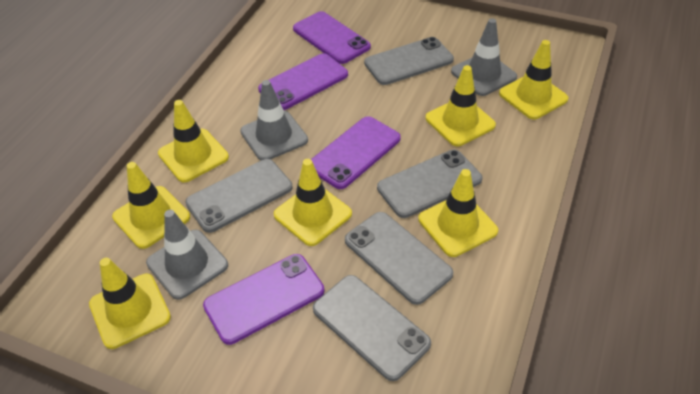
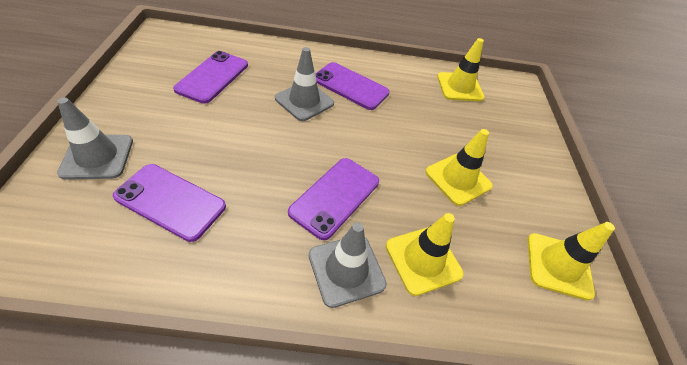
grey phone: 5 -> 0
yellow traffic cone: 7 -> 4

